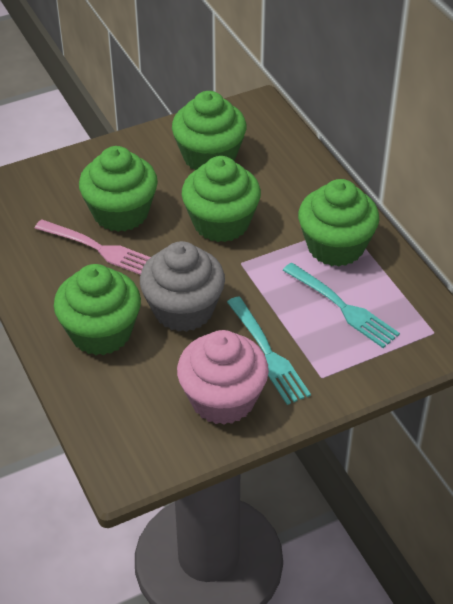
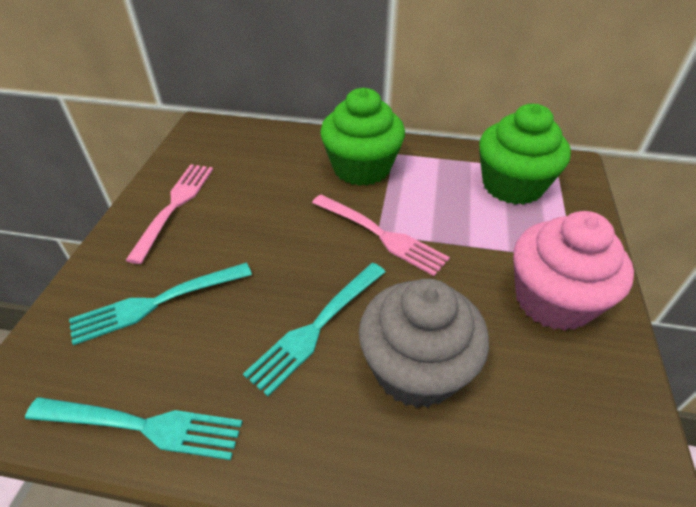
green cupcake: 5 -> 2
pink fork: 1 -> 2
turquoise fork: 2 -> 3

